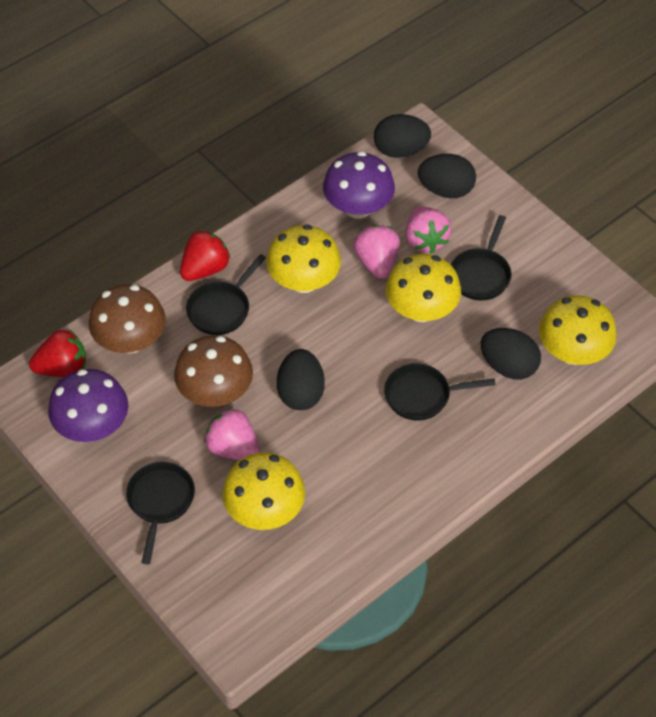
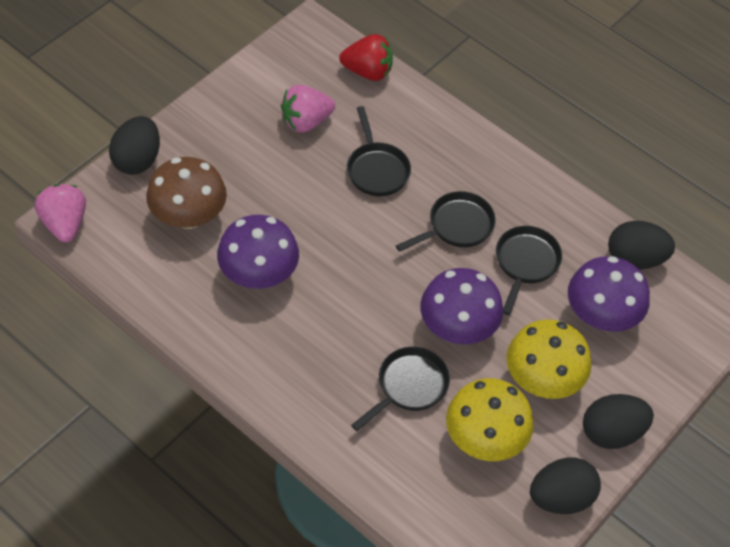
brown mushroom: 2 -> 1
pink strawberry: 3 -> 2
purple mushroom: 2 -> 3
red strawberry: 2 -> 1
yellow mushroom: 4 -> 2

